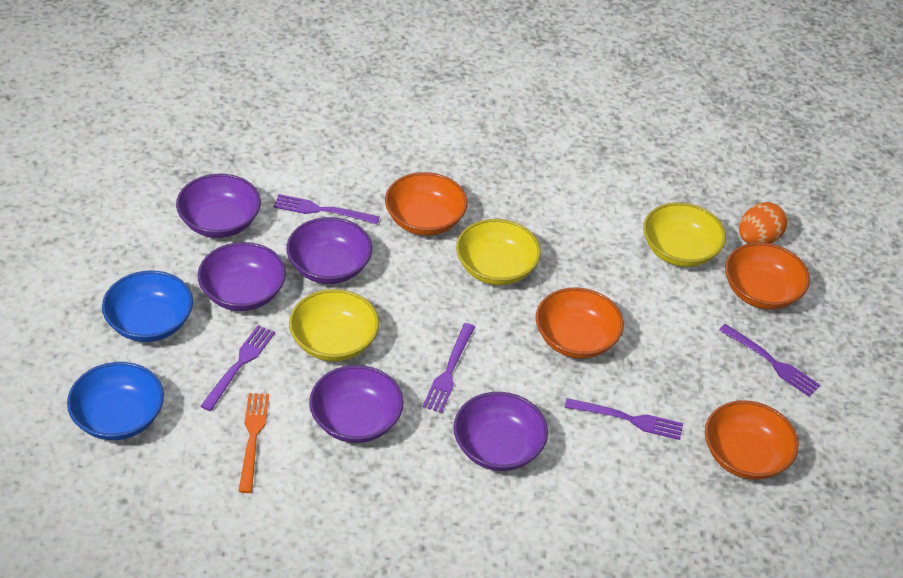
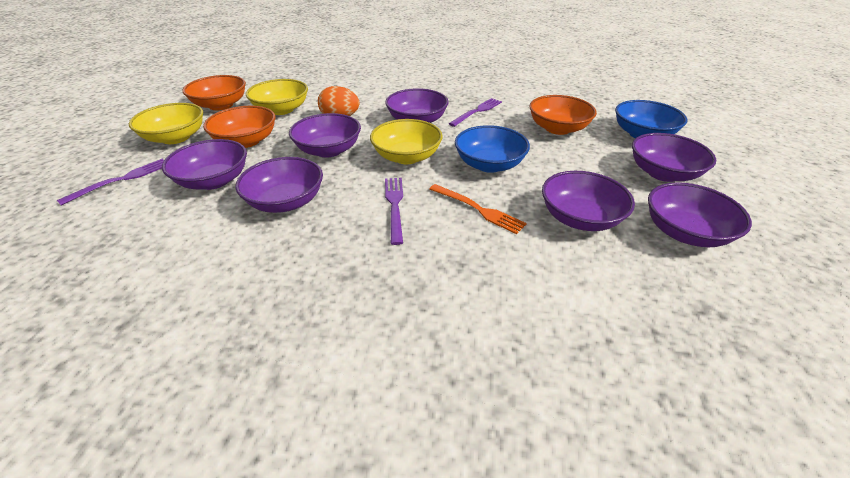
orange bowl: 4 -> 3
purple bowl: 5 -> 7
purple fork: 5 -> 3

